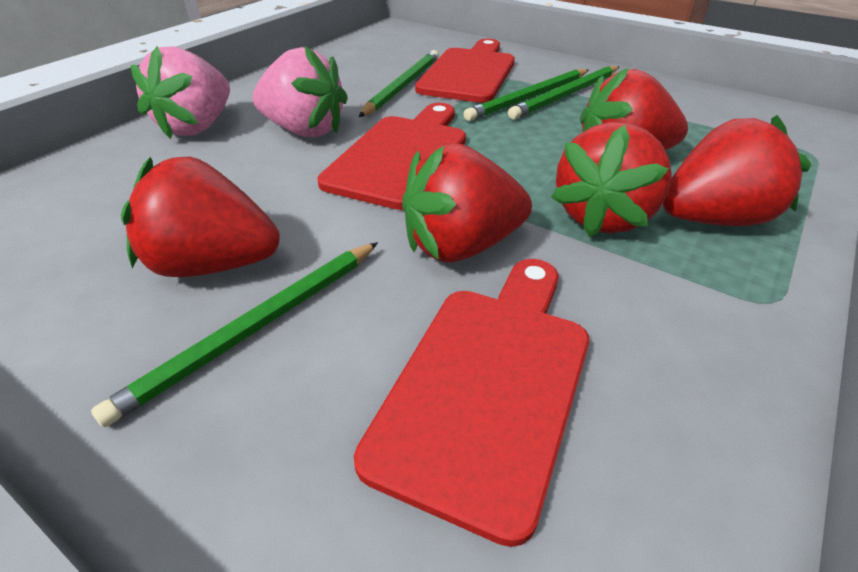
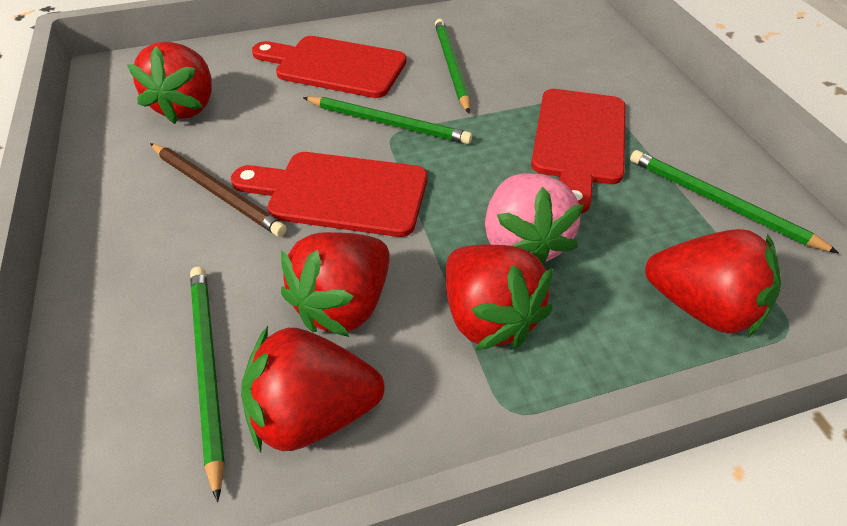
brown pencil: 0 -> 1
pink strawberry: 2 -> 1

